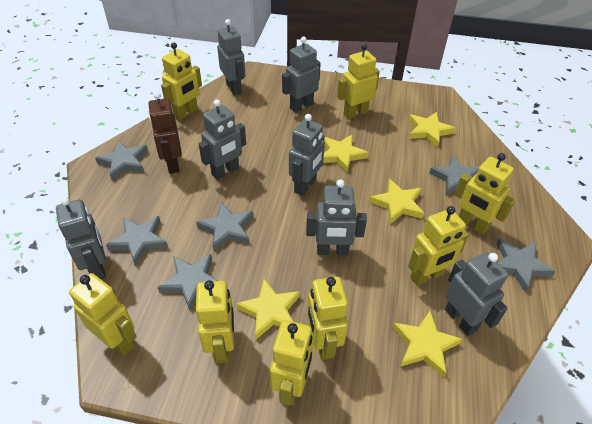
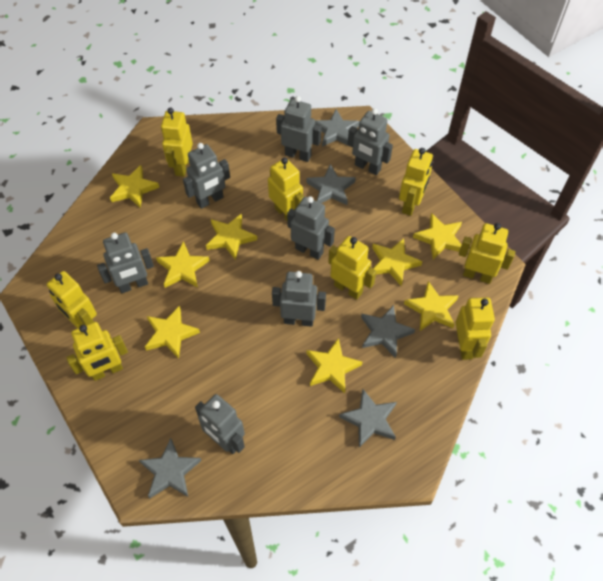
brown robot: 1 -> 0
grey star: 6 -> 5
yellow star: 5 -> 8

